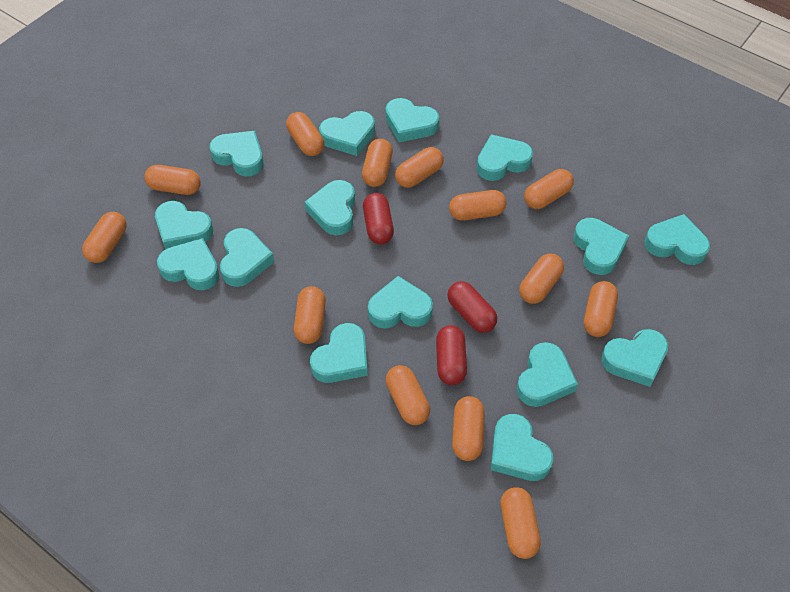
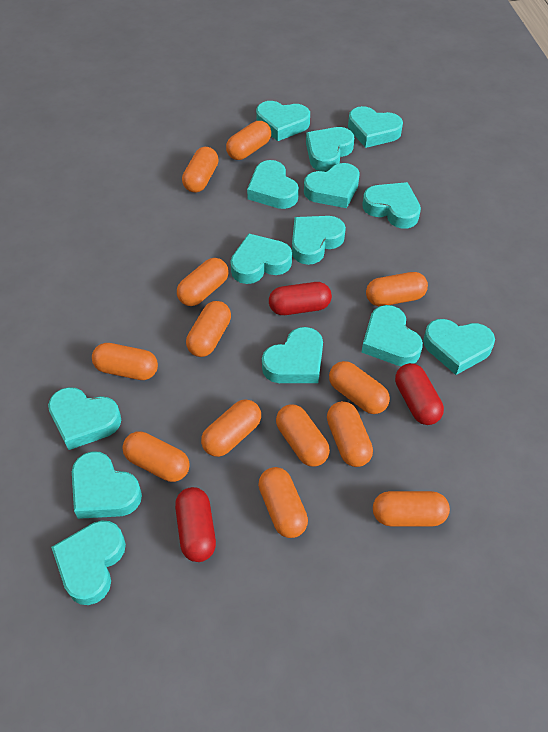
turquoise heart: 15 -> 14

